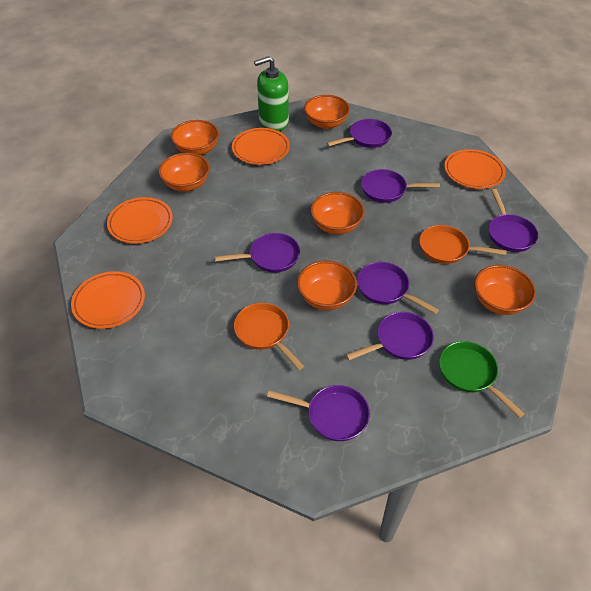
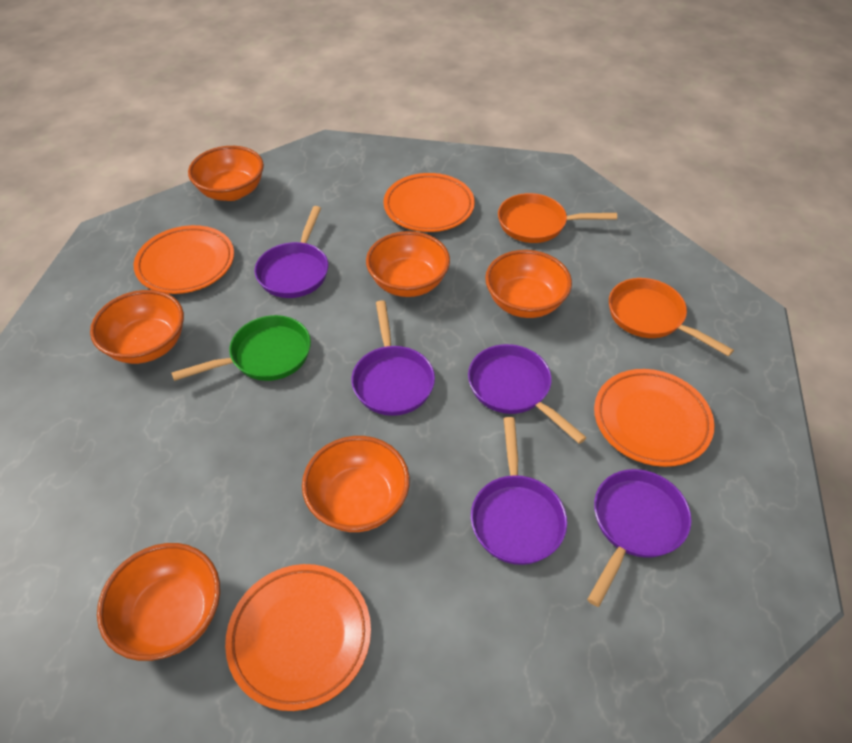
green soap dispenser: 1 -> 0
purple pan: 7 -> 5

